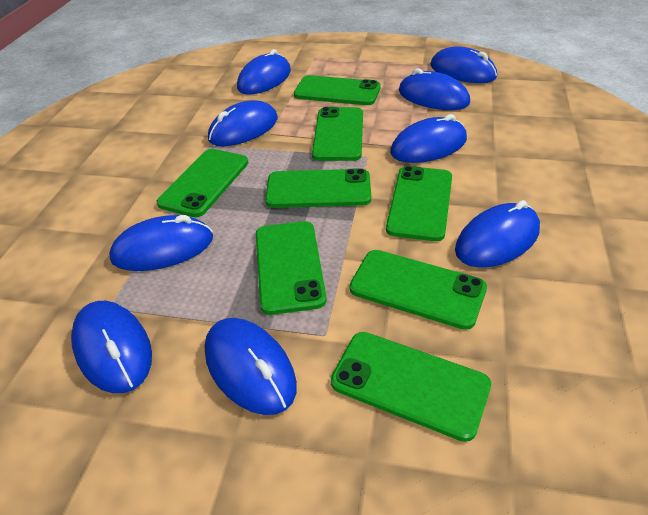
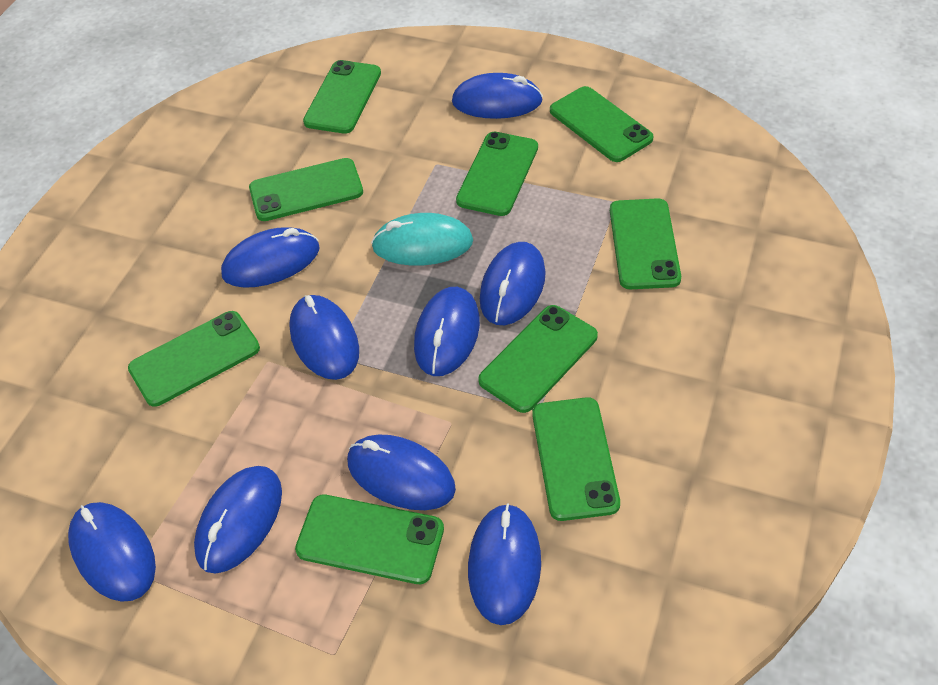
green phone: 8 -> 9
turquoise mouse: 0 -> 1

